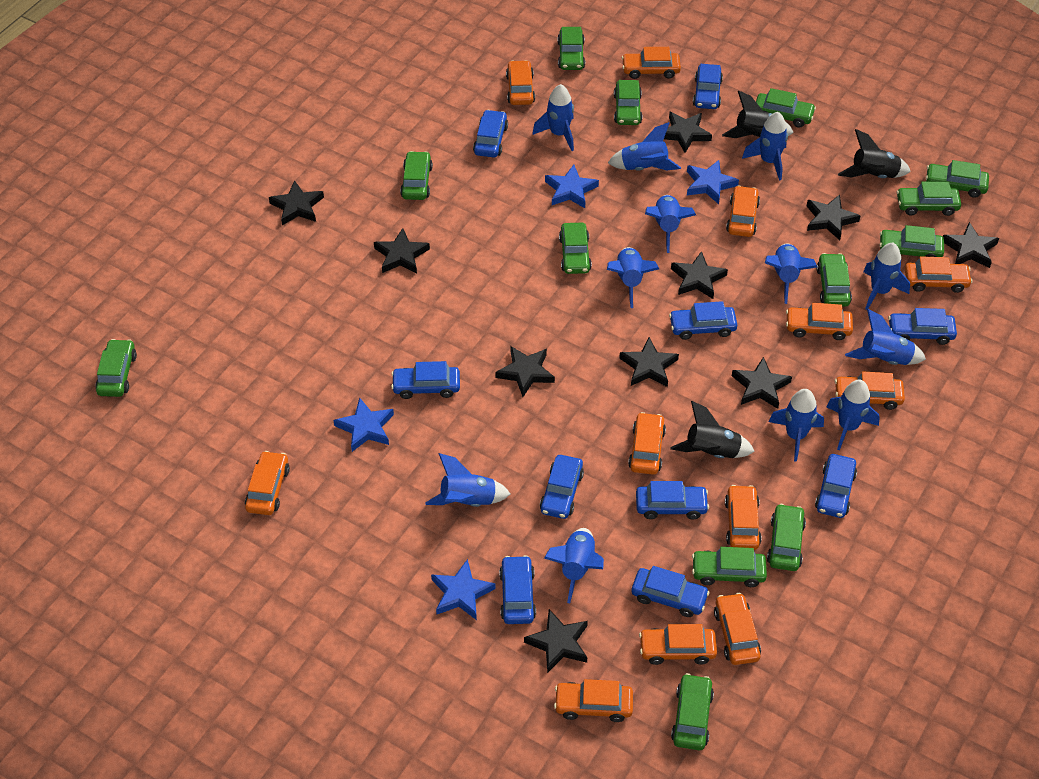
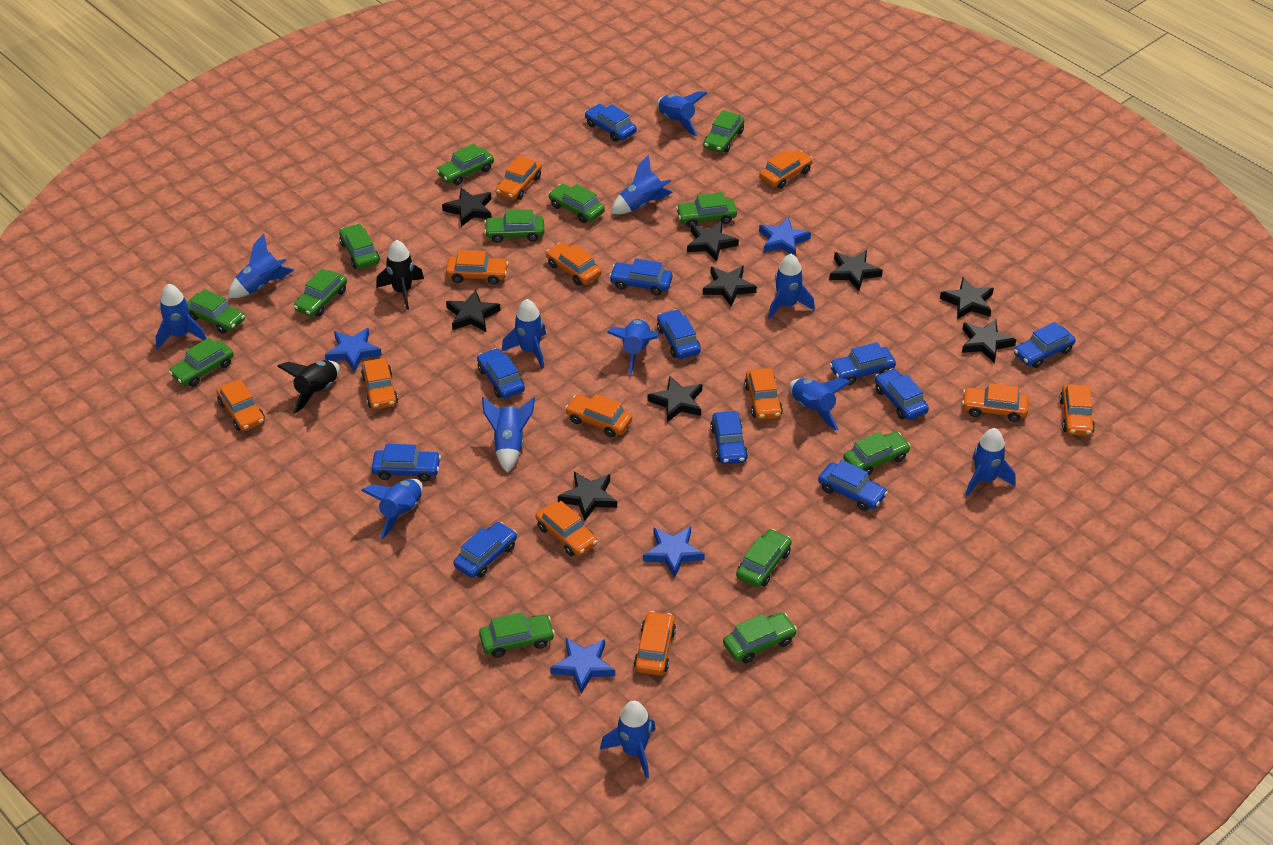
black rocket: 3 -> 2
black star: 10 -> 9
blue car: 10 -> 11

